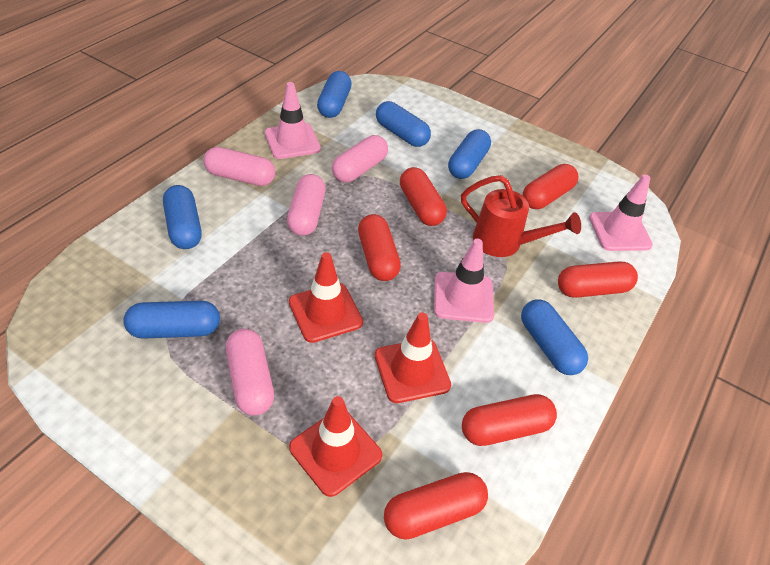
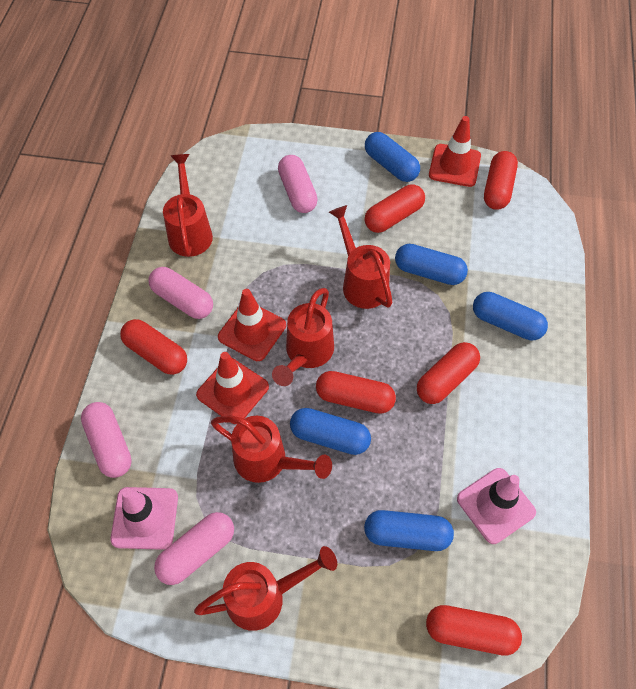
blue capsule: 6 -> 5
pink traffic cone: 3 -> 2
red watering can: 1 -> 5

